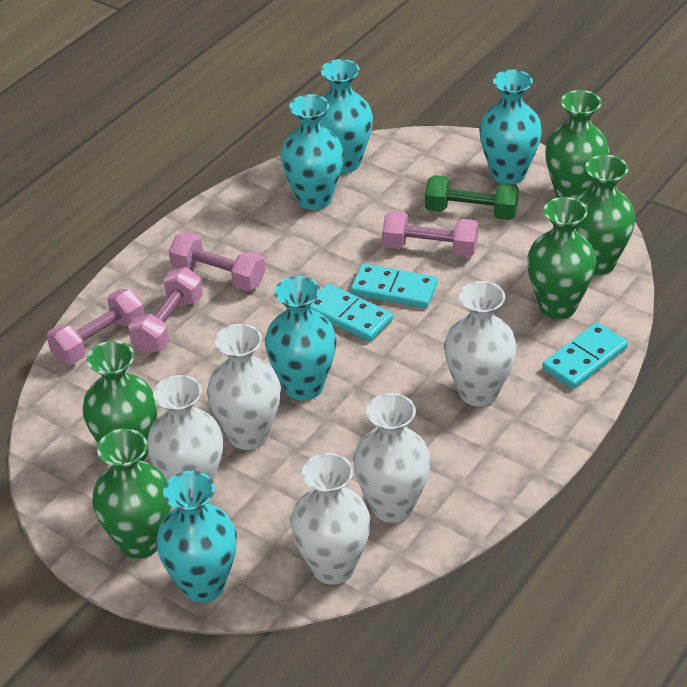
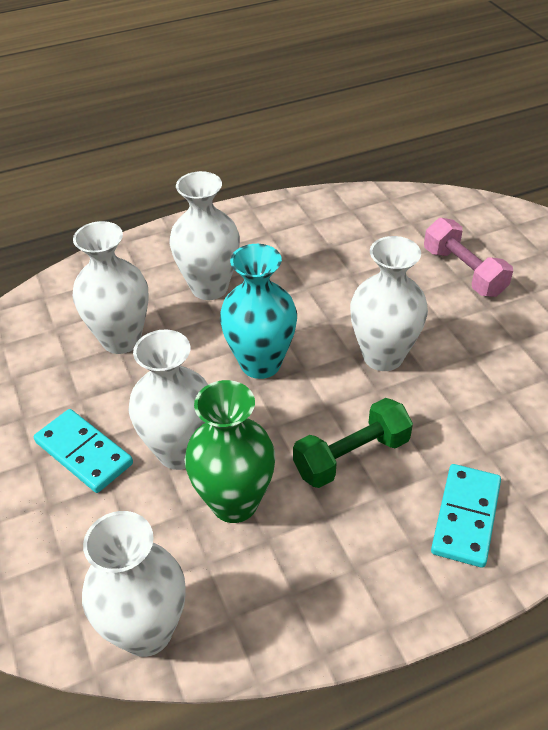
green vase: 5 -> 1
pink dumbbell: 4 -> 1
turquoise domino: 3 -> 2
turquoise vase: 5 -> 1

